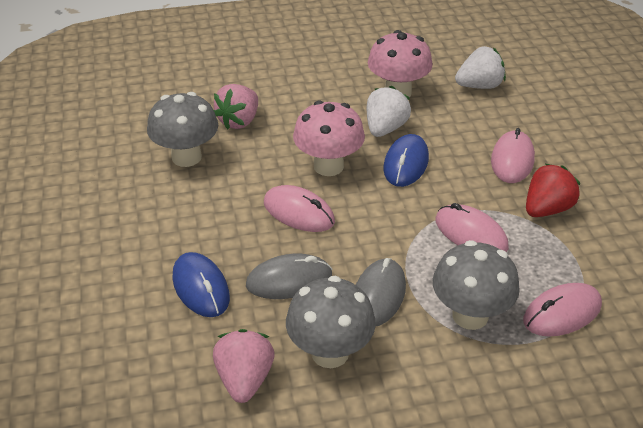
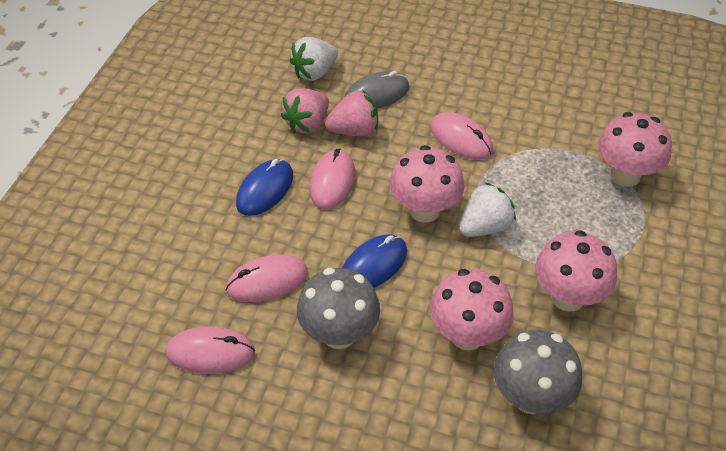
grey mouse: 2 -> 1
grey mushroom: 3 -> 2
pink mushroom: 2 -> 4
red strawberry: 1 -> 0

